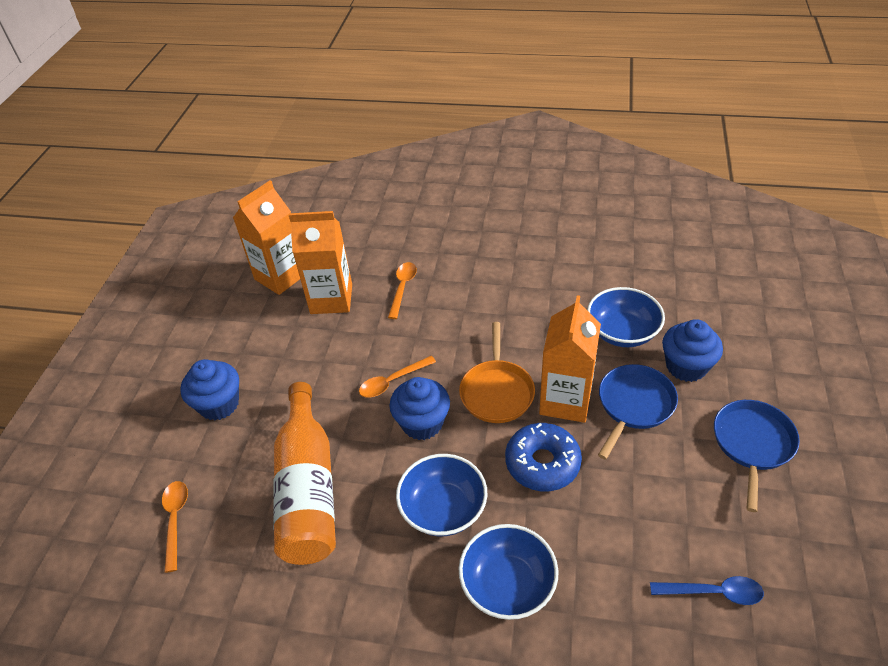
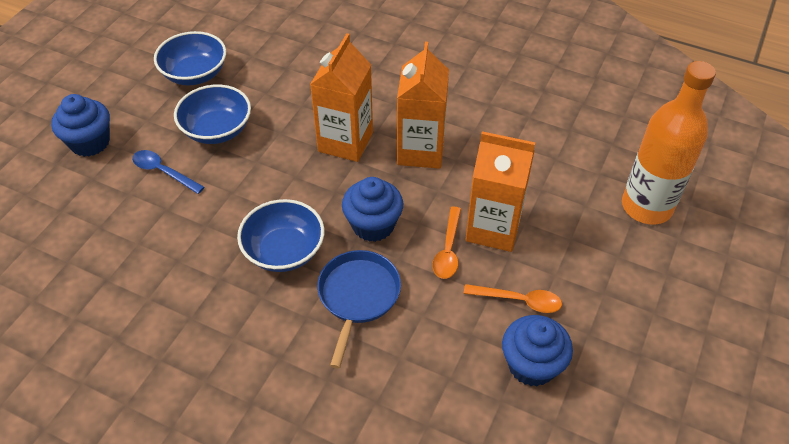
blue donut: 1 -> 0
blue pan: 2 -> 1
orange pan: 1 -> 0
orange spoon: 3 -> 2

